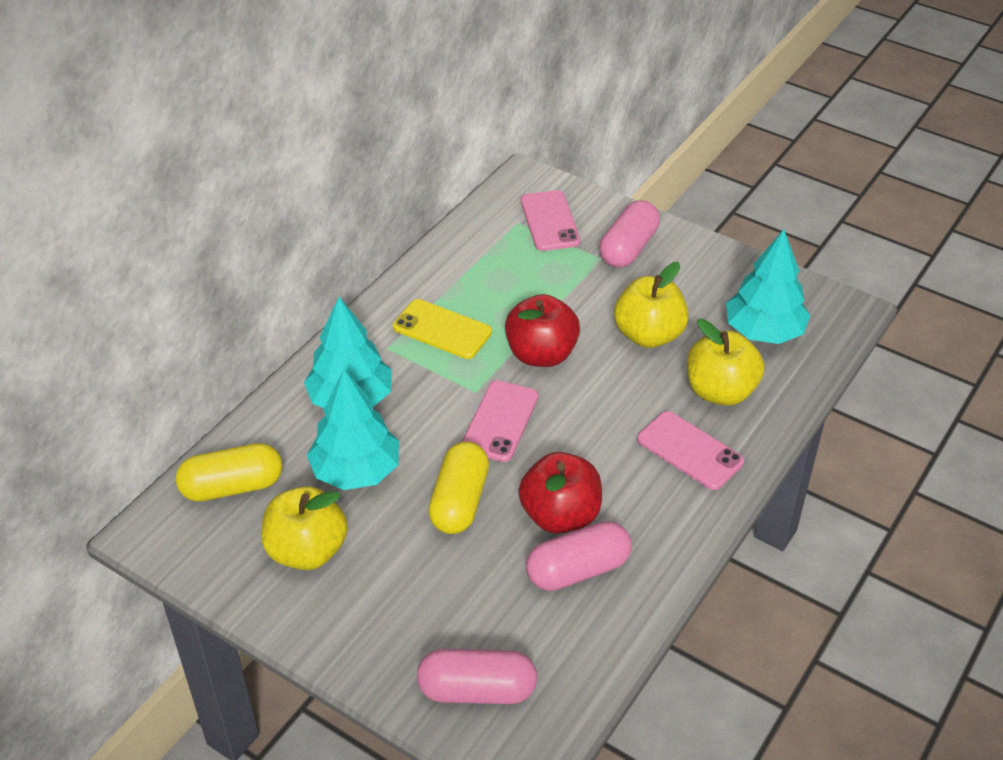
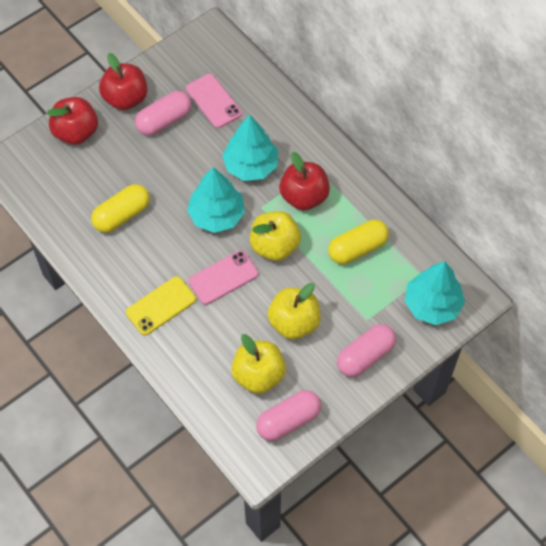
pink phone: 3 -> 2
red apple: 2 -> 3

